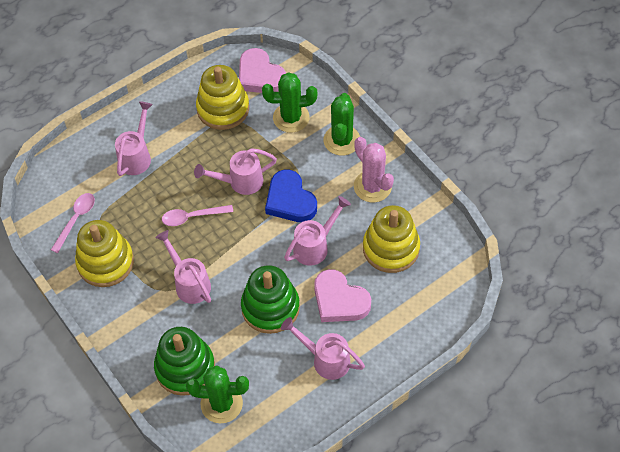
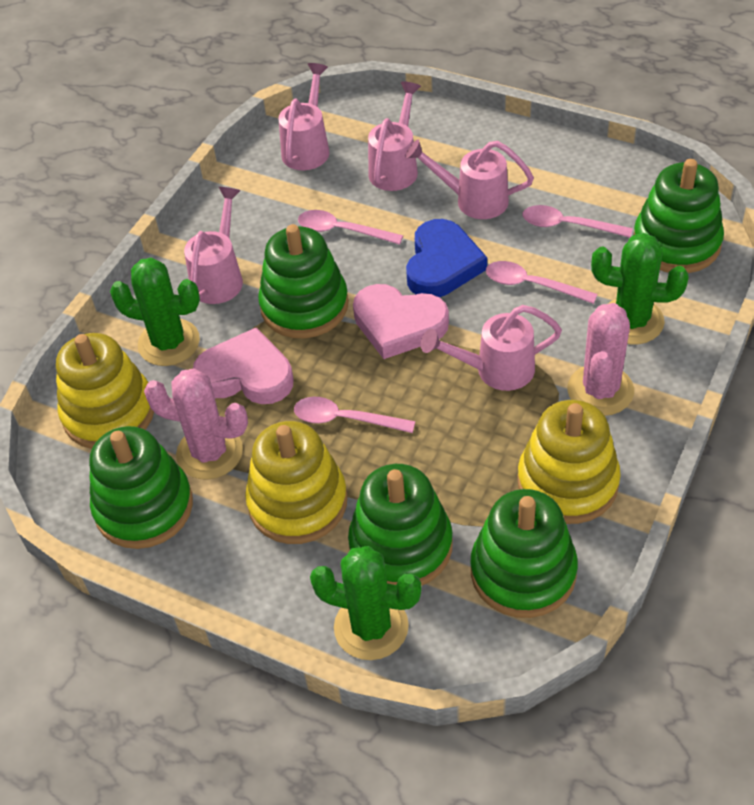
green stacking toy: 2 -> 5
pink cactus: 1 -> 2
pink spoon: 2 -> 4

